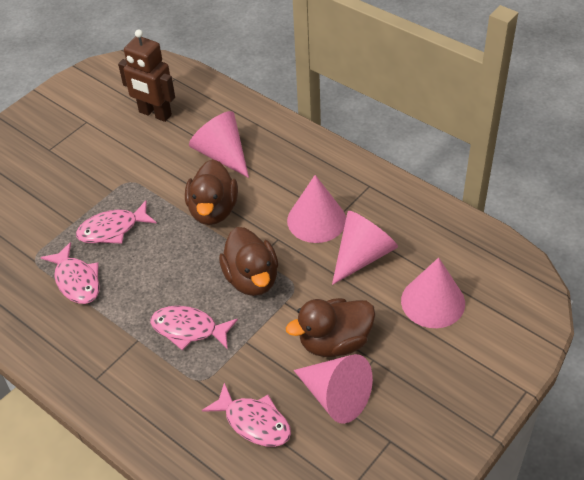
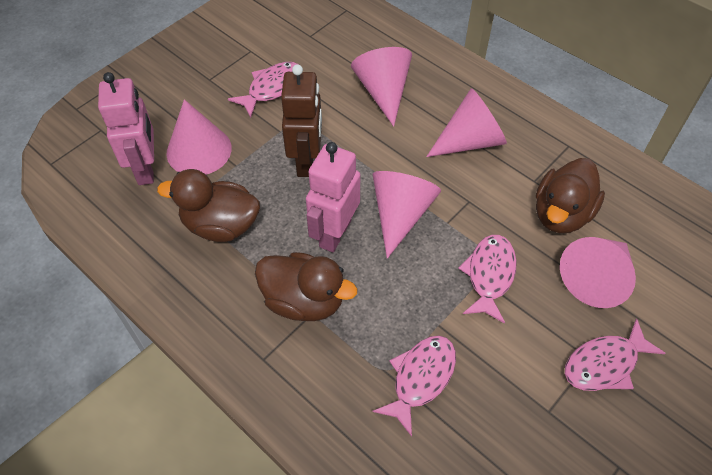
pink robot: 0 -> 2

